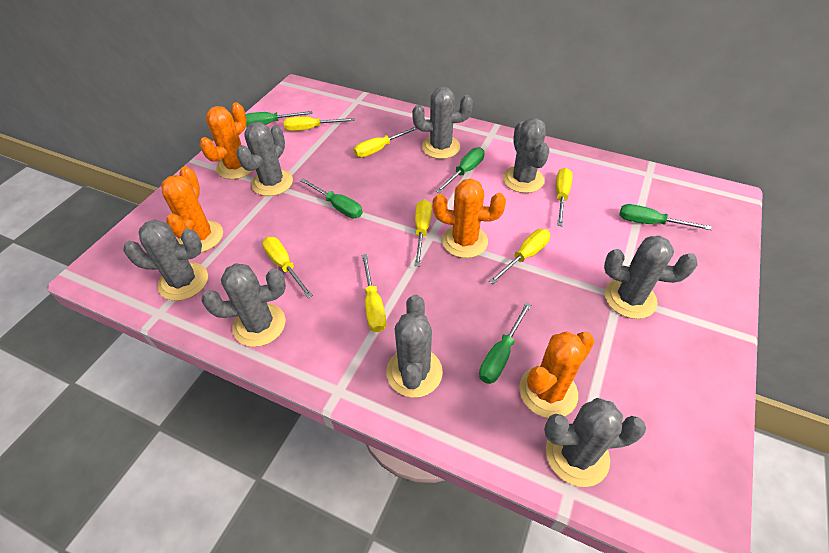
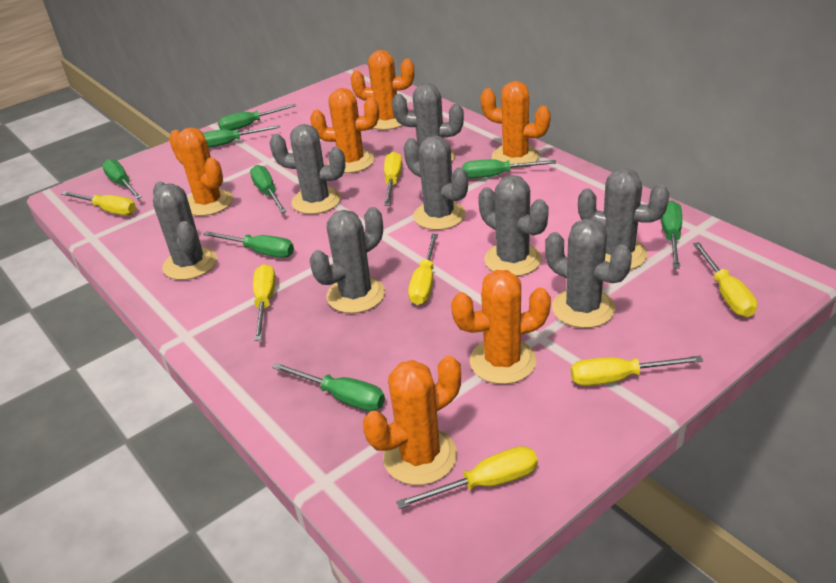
green screwdriver: 5 -> 8
orange cactus: 4 -> 6

